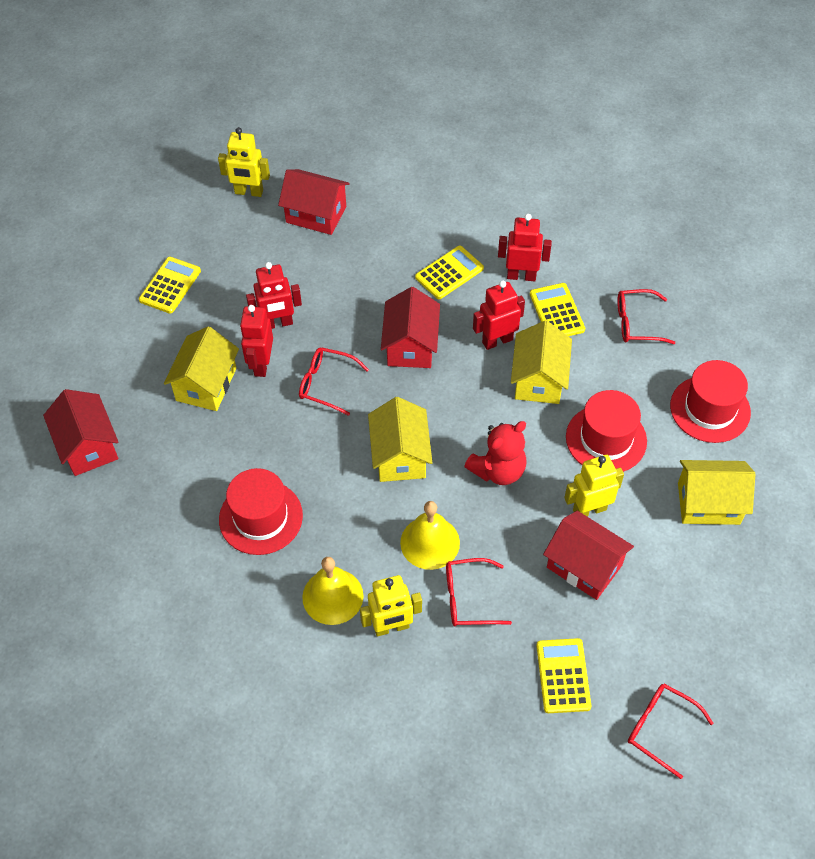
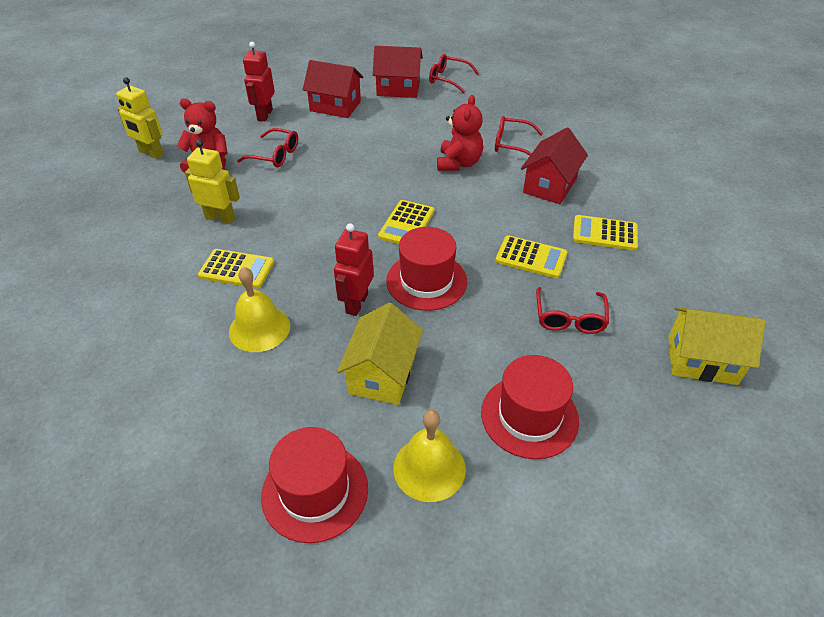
red house: 4 -> 3
red robot: 4 -> 2
red teddy bear: 1 -> 2
yellow house: 4 -> 2
yellow robot: 3 -> 2

